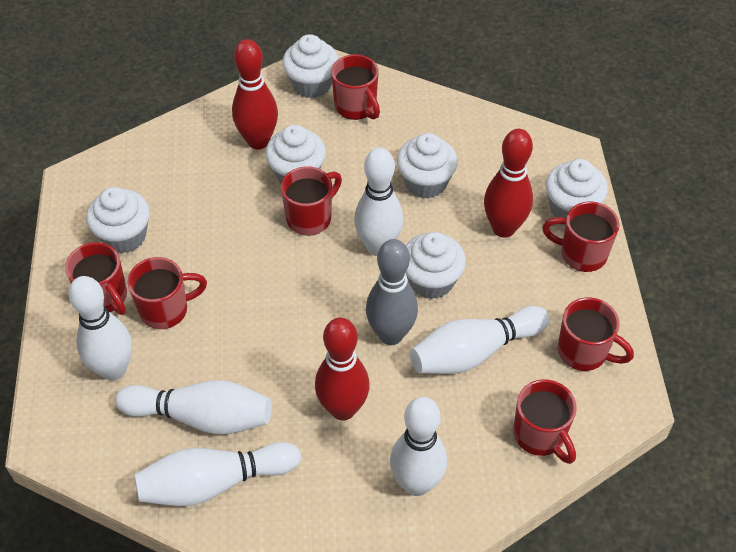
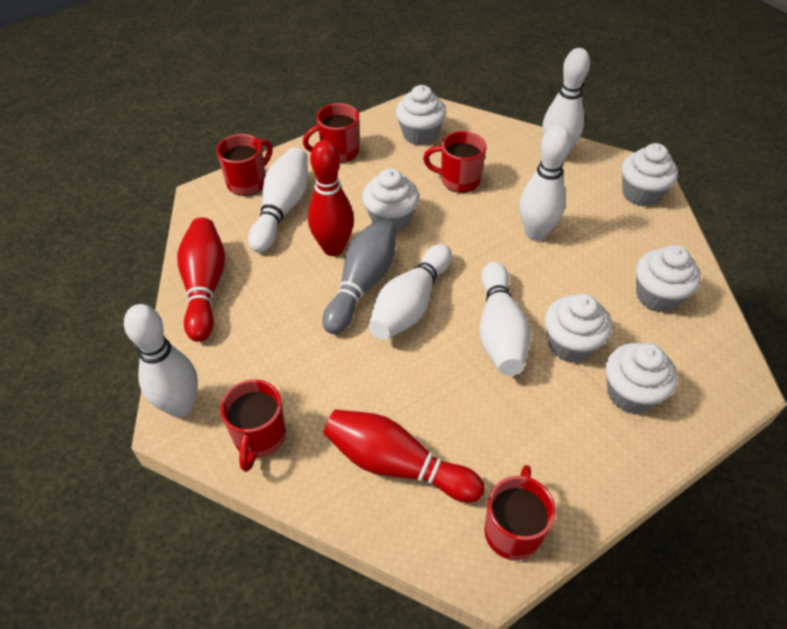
red mug: 7 -> 5

